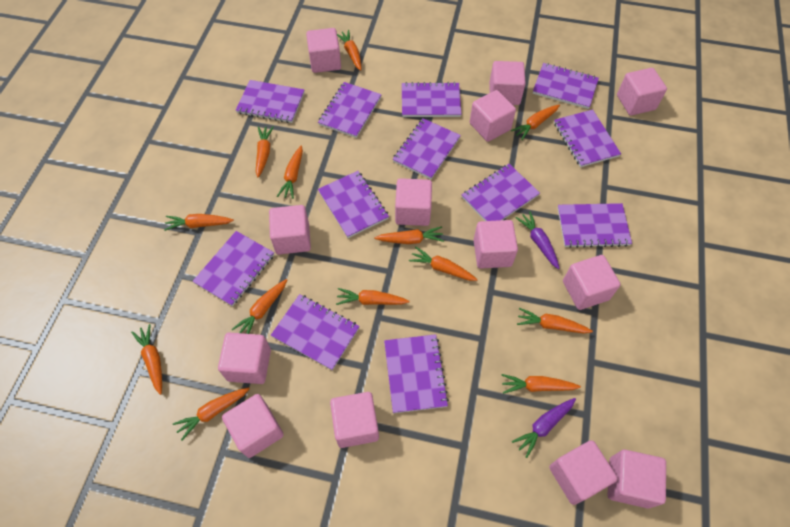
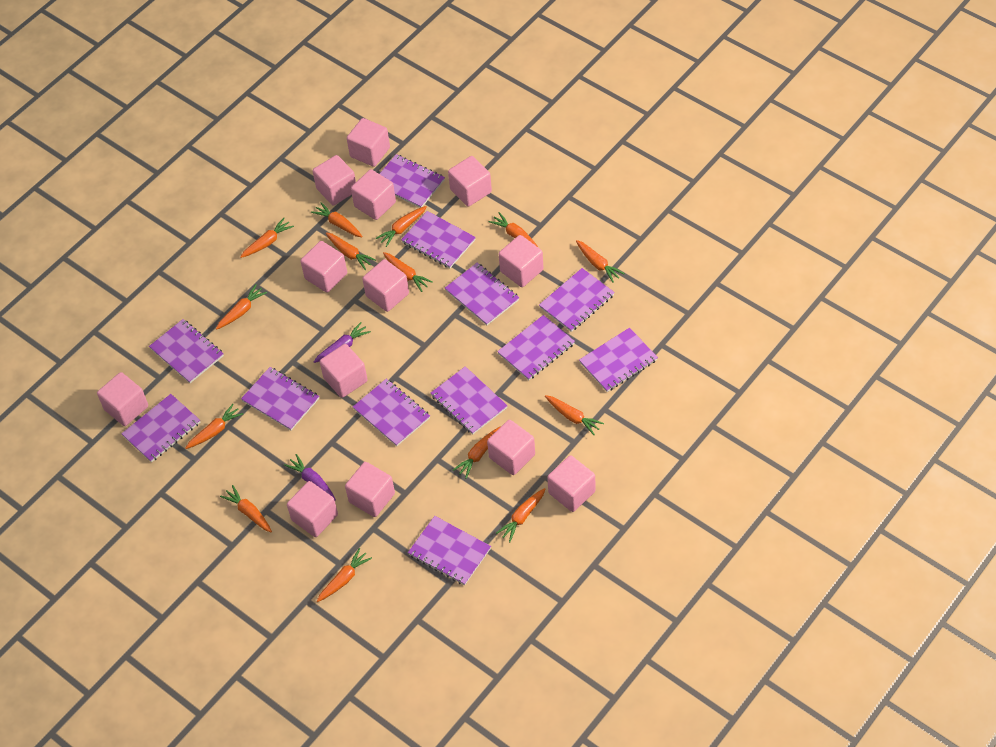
orange carrot: 13 -> 14

